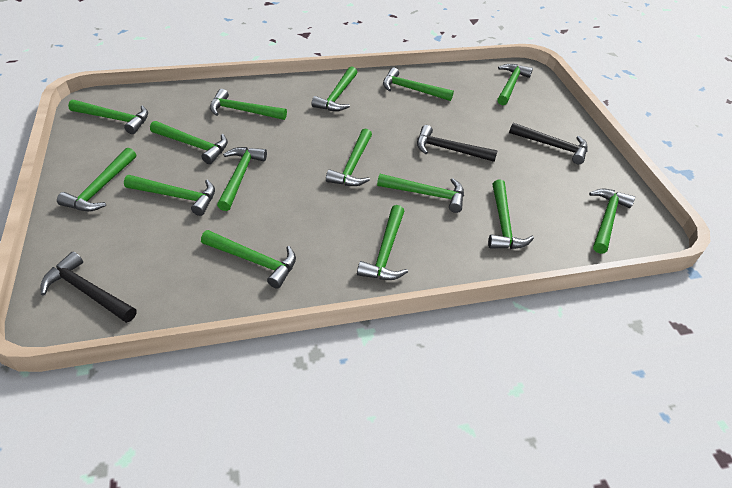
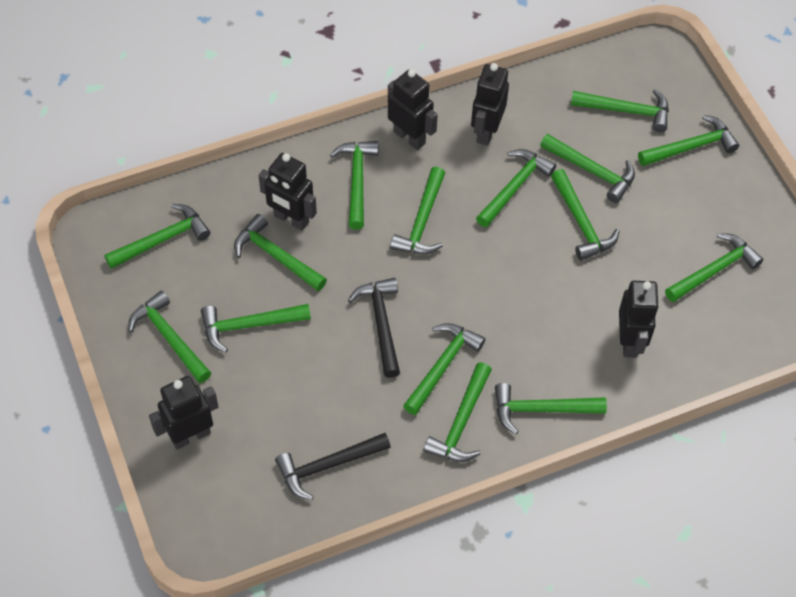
black hammer: 3 -> 2
black robot: 0 -> 5

